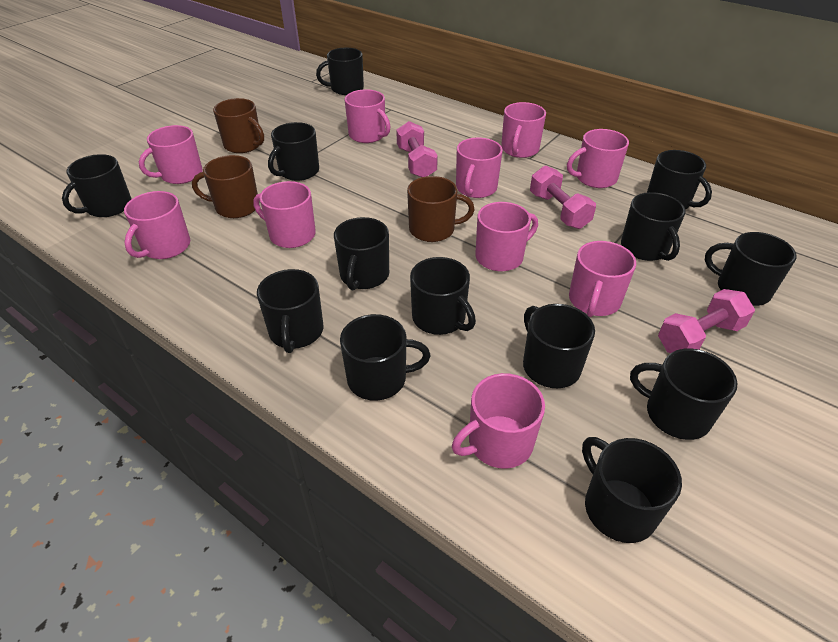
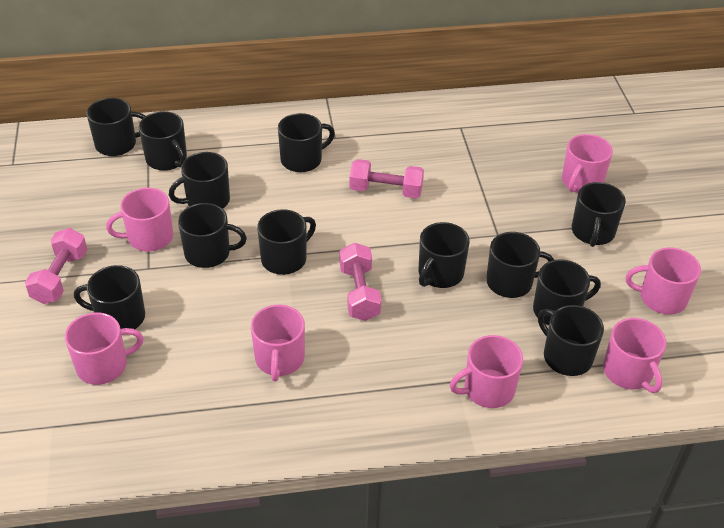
black mug: 13 -> 12
brown mug: 3 -> 0
pink mug: 10 -> 7

